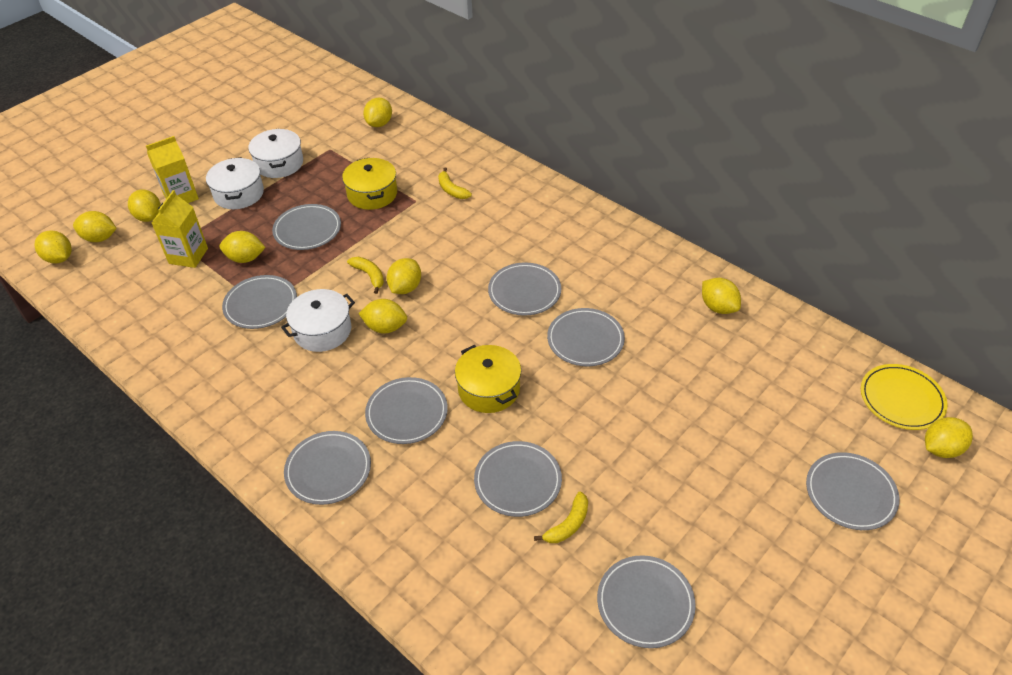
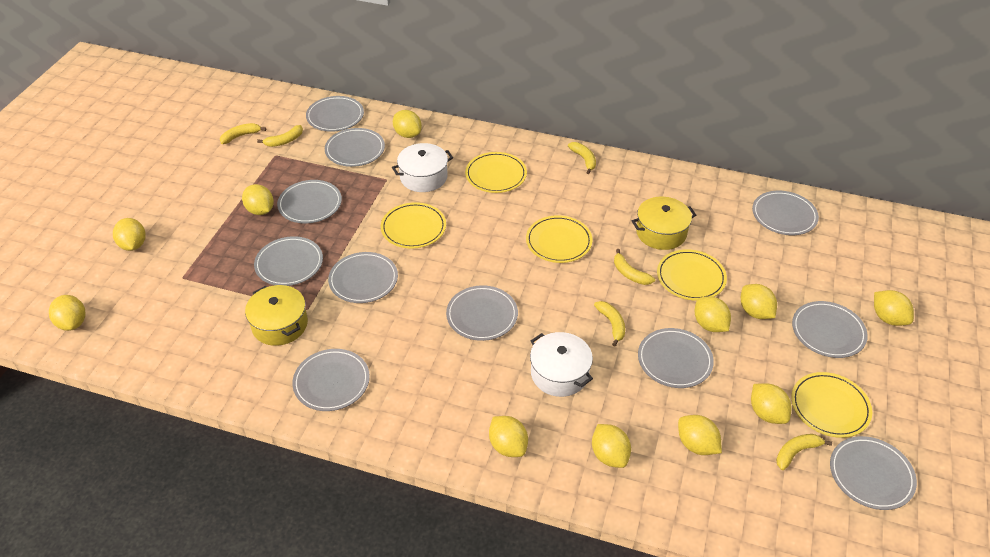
grey plate: 9 -> 11
white pot: 3 -> 2
yellow banana: 3 -> 6
yellow carton: 2 -> 0
yellow lemon: 9 -> 11
yellow plate: 1 -> 5

